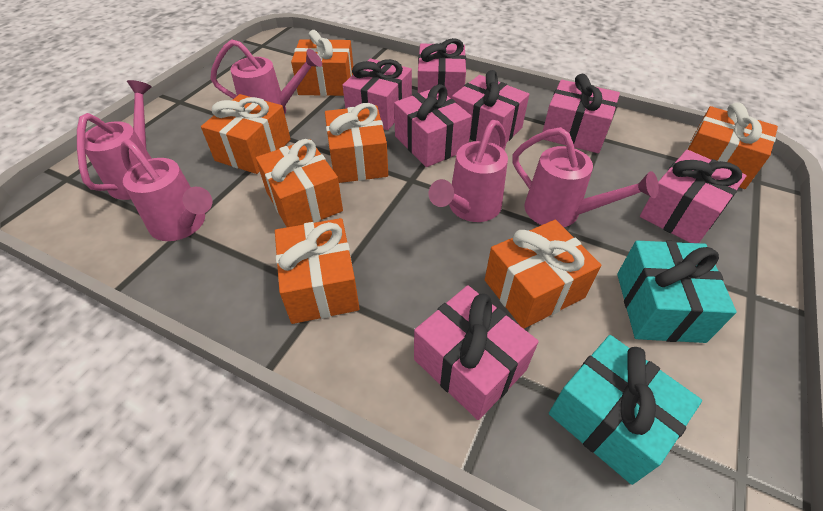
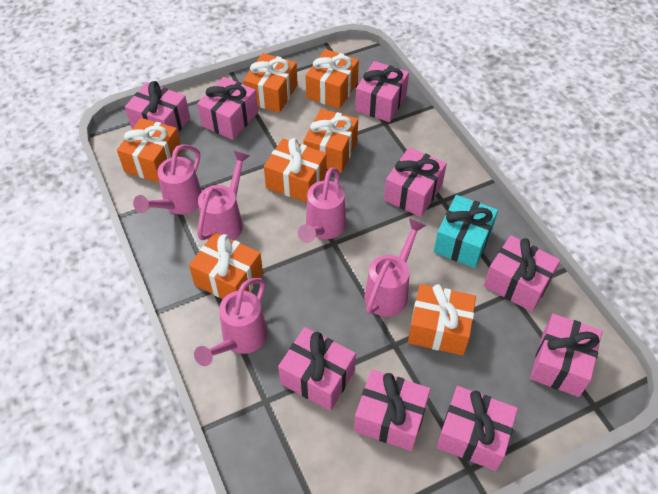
pink gift: 7 -> 9
turquoise gift: 2 -> 1

